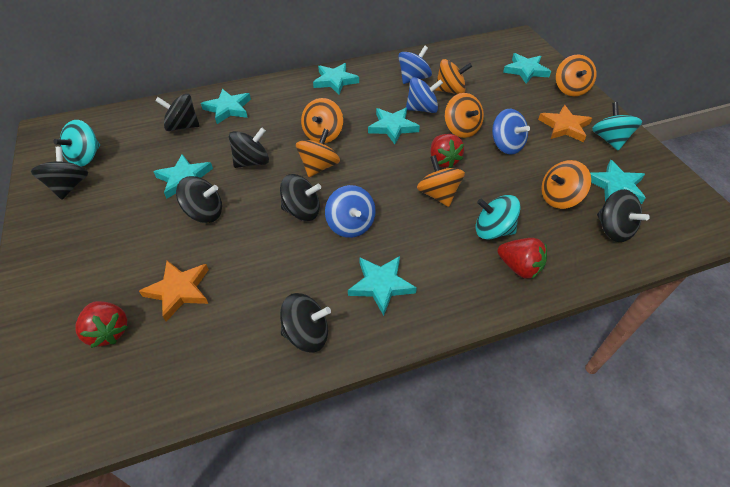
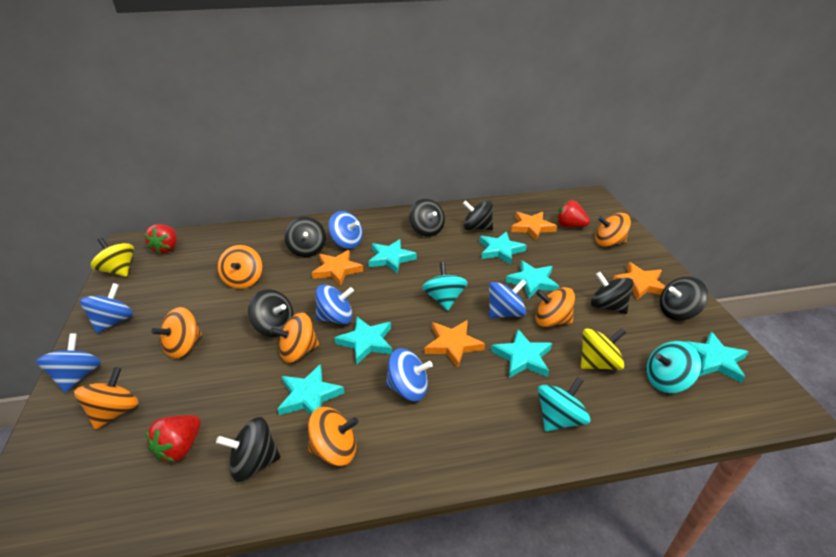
blue spinning top: 4 -> 6
orange star: 2 -> 4
yellow spinning top: 0 -> 2

